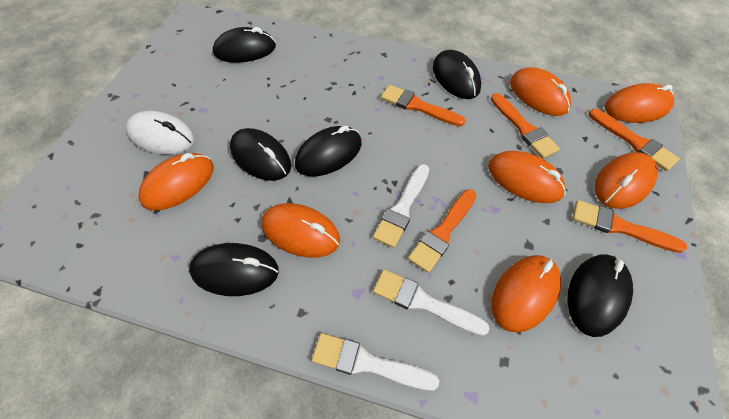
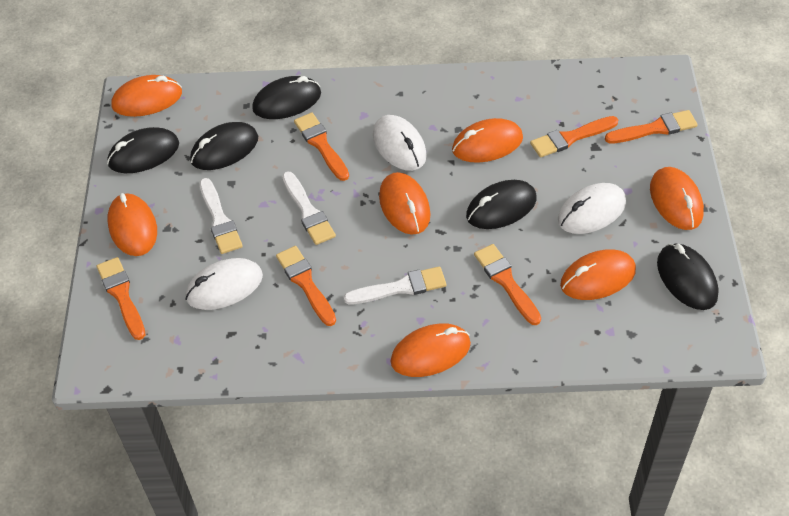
black mouse: 6 -> 5
orange brush: 5 -> 6
white mouse: 1 -> 3

